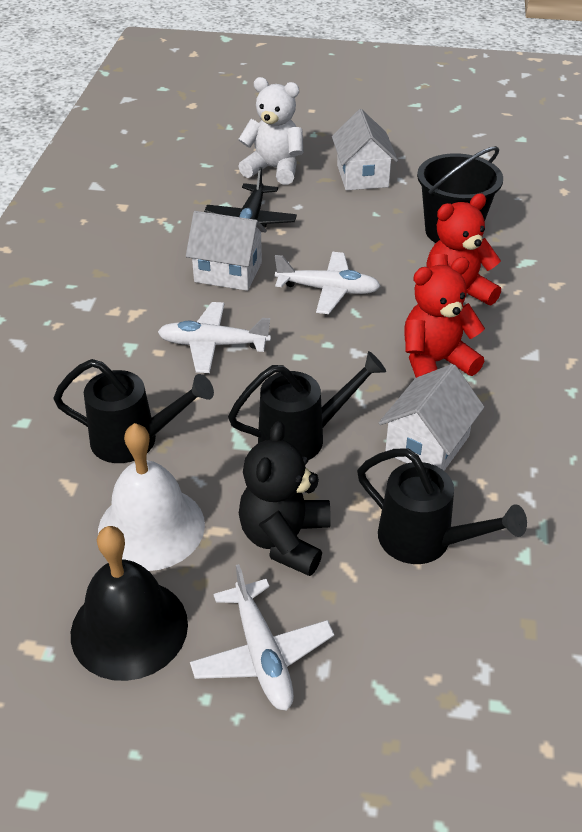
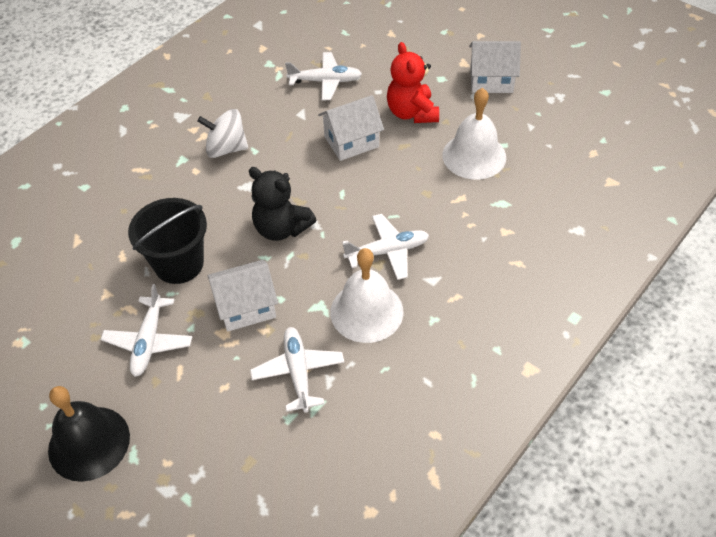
black plane: 1 -> 0
black watering can: 3 -> 0
red teddy bear: 2 -> 1
white bell: 1 -> 2
white plane: 3 -> 4
white spinning top: 0 -> 1
white teddy bear: 1 -> 0

